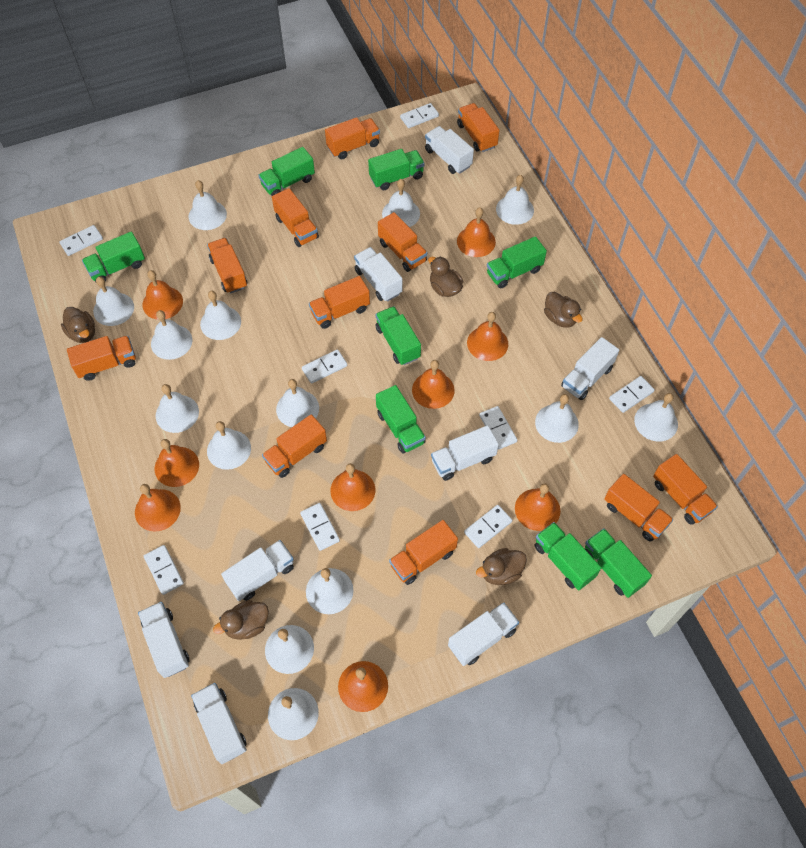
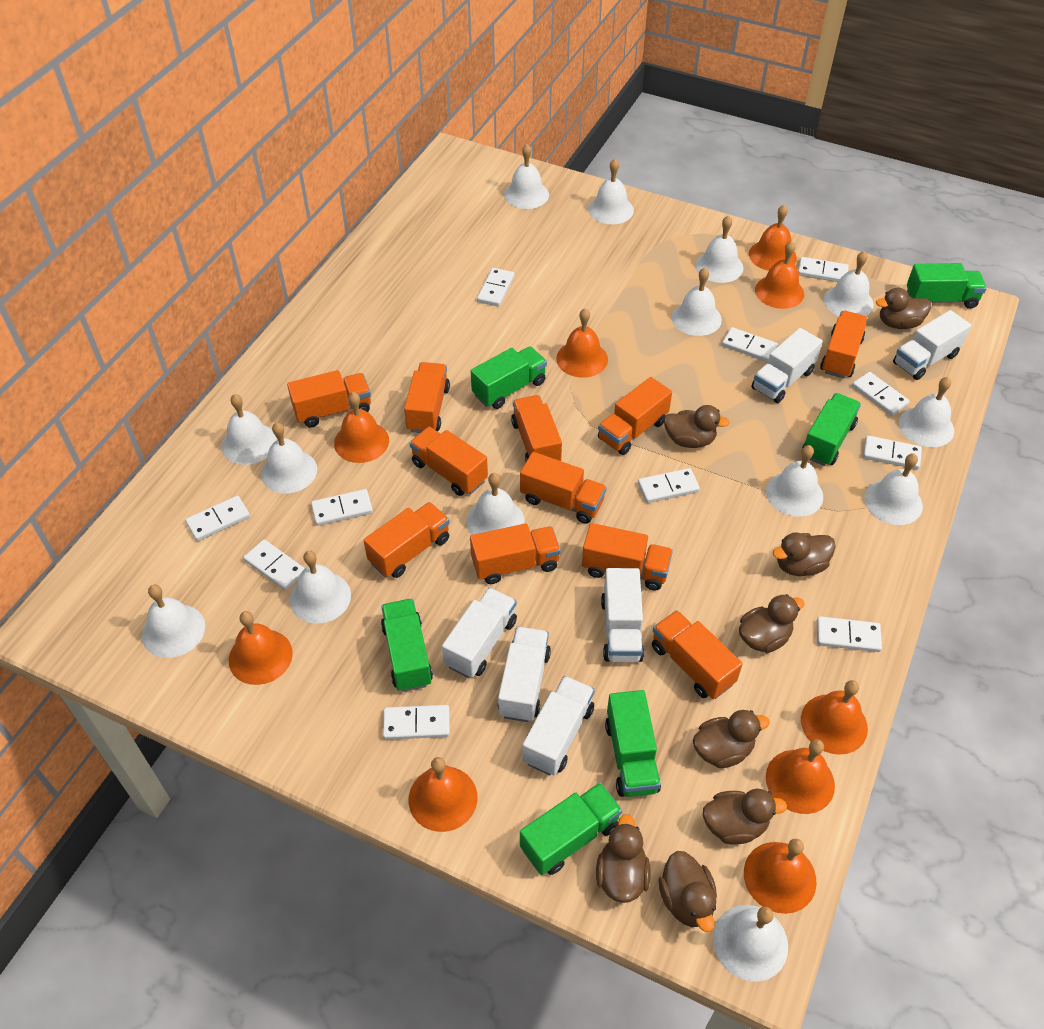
brown duck: 5 -> 8
green truck: 8 -> 6
white domino: 8 -> 11
white truck: 8 -> 6

